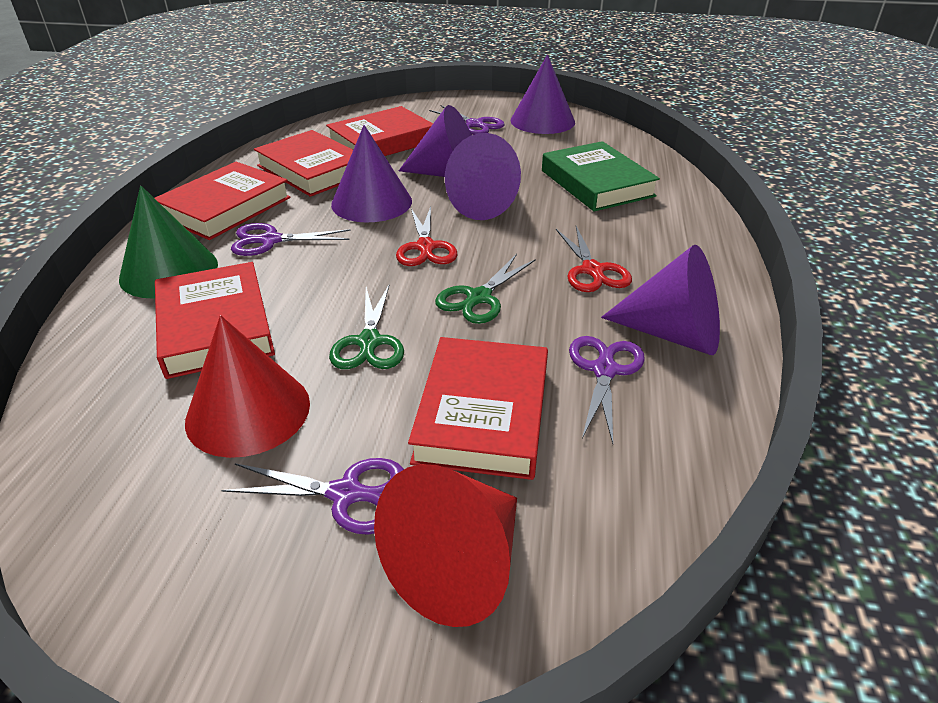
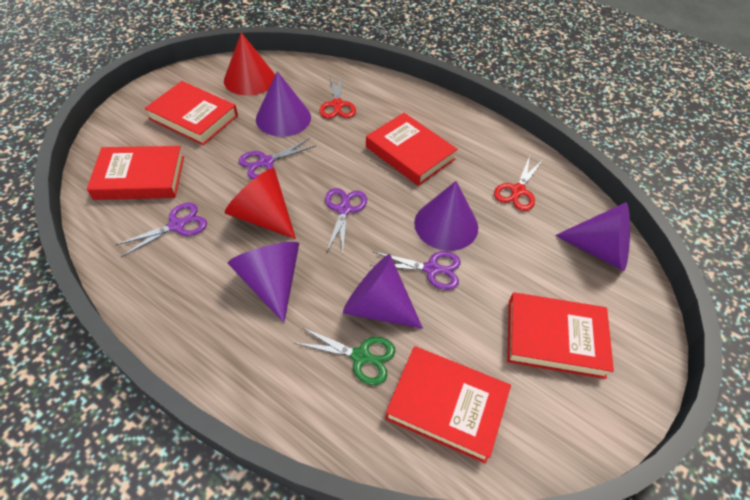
green book: 1 -> 0
green cone: 1 -> 0
green scissors: 2 -> 1

